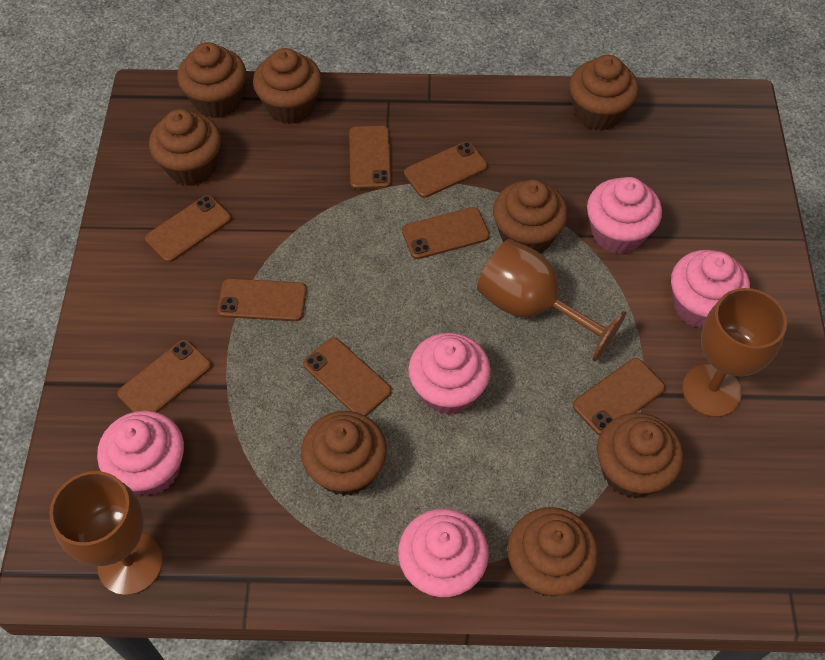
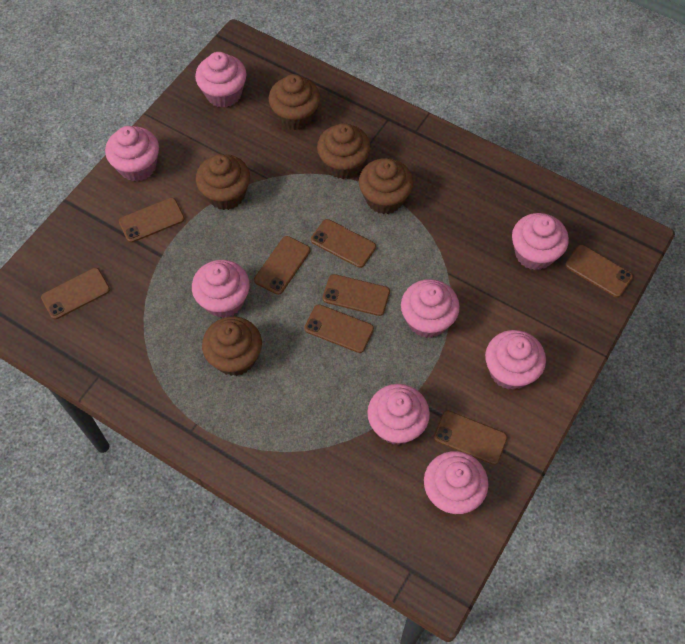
brown cupcake: 8 -> 5
brown goblet: 3 -> 0
pink cupcake: 5 -> 8

